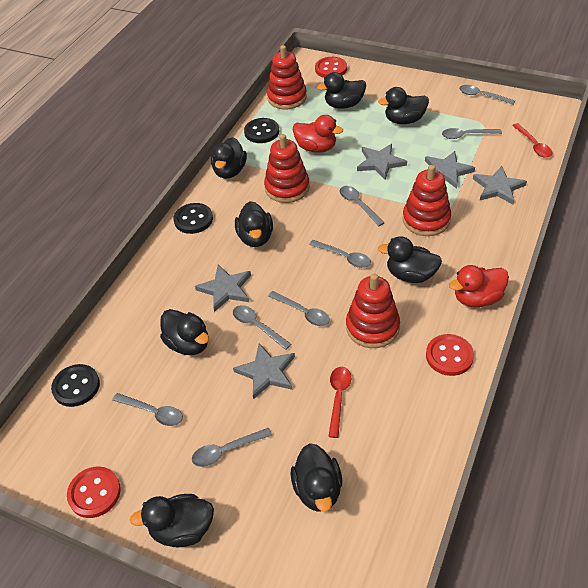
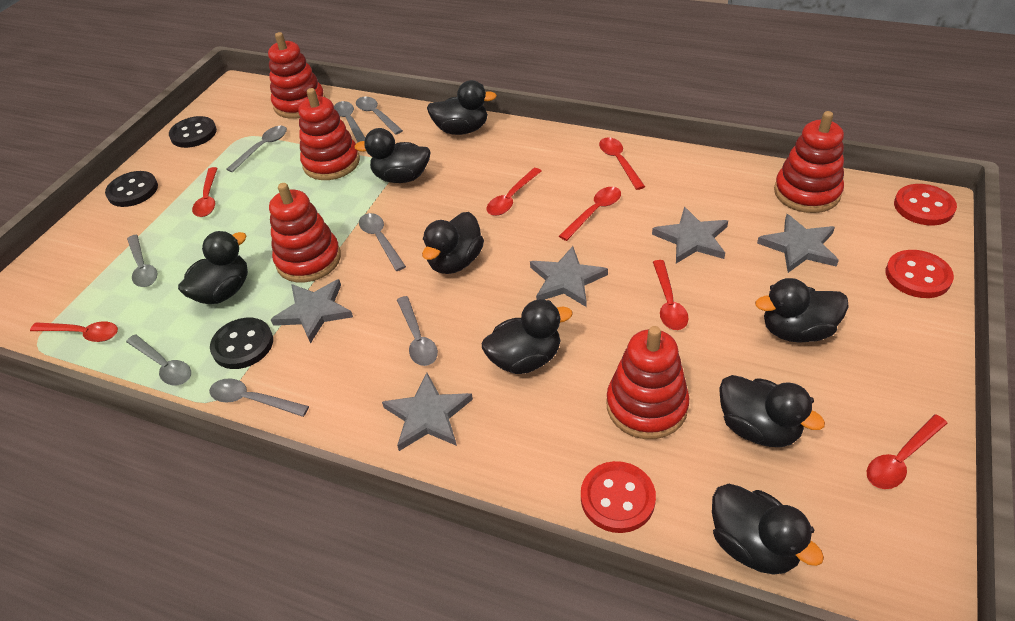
red duck: 2 -> 0
red spoon: 2 -> 7
red stacking toy: 4 -> 5

